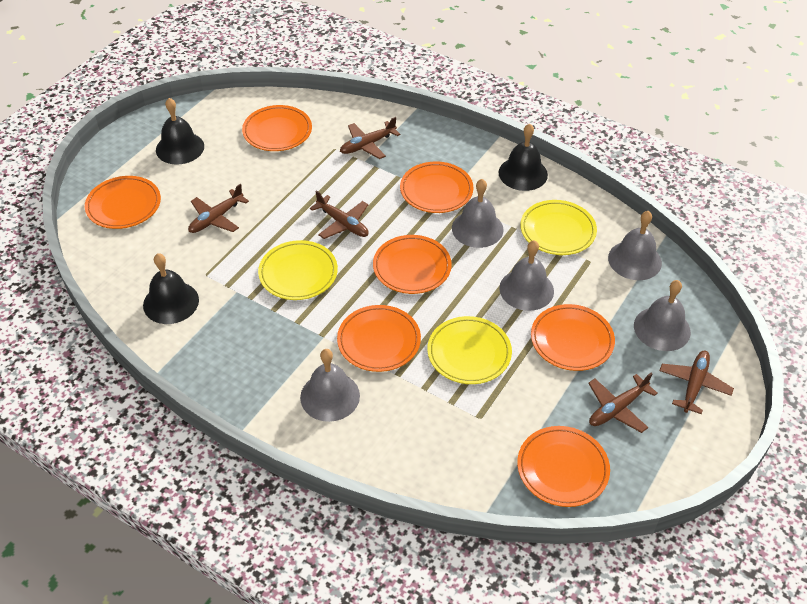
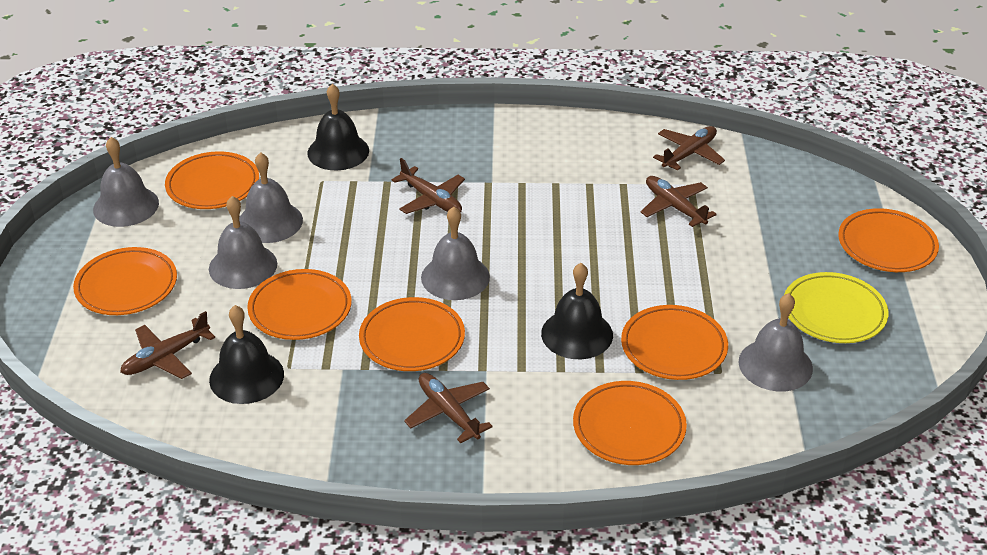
yellow plate: 3 -> 1

